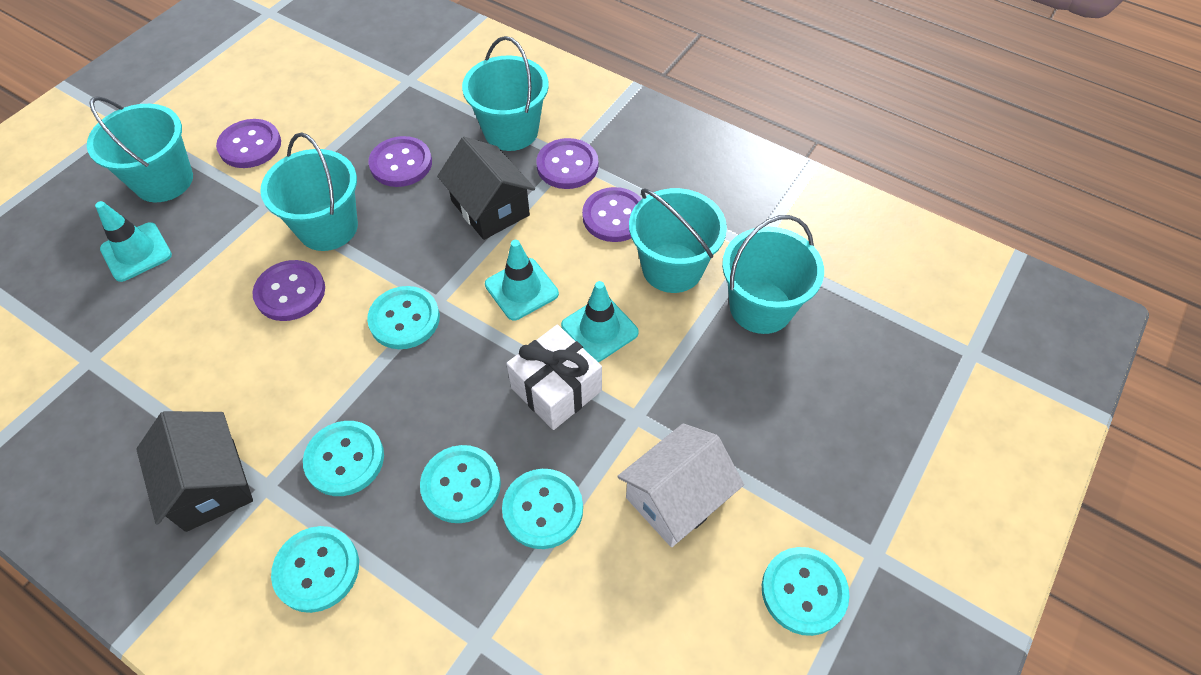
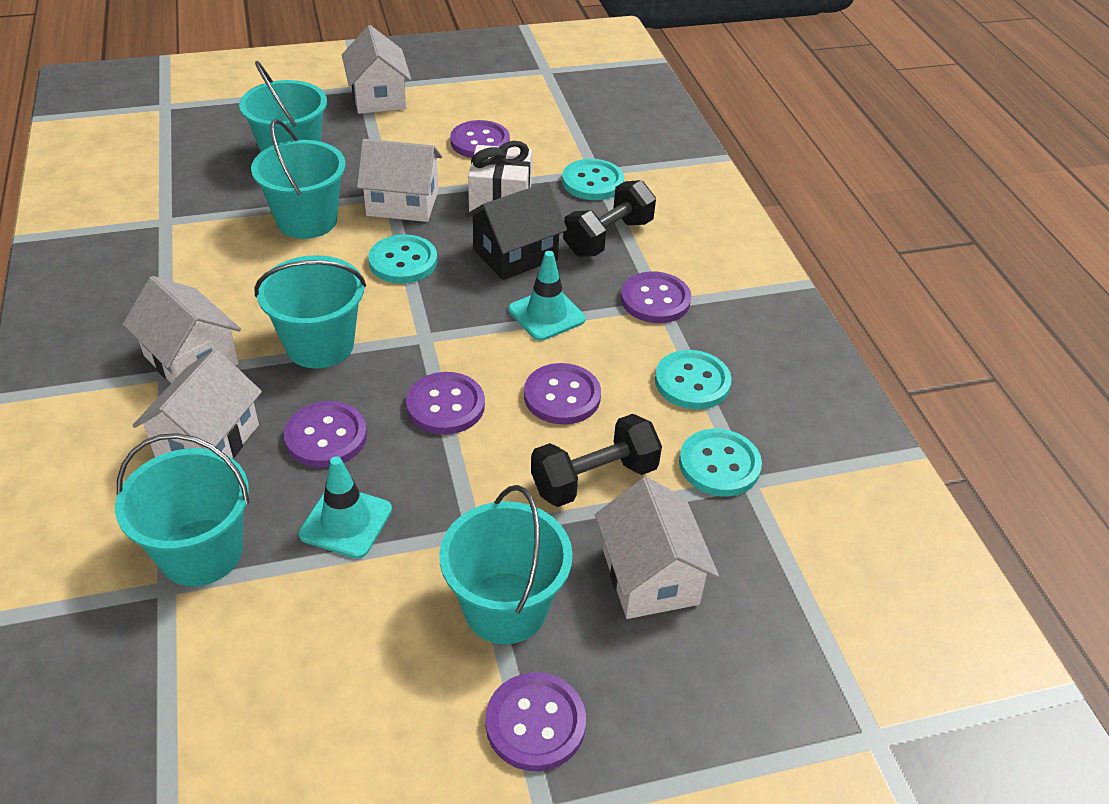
black dumbbell: 0 -> 2
black house: 2 -> 1
purple button: 5 -> 6
turquoise button: 6 -> 4
turquoise traffic cone: 3 -> 2
white house: 1 -> 5

